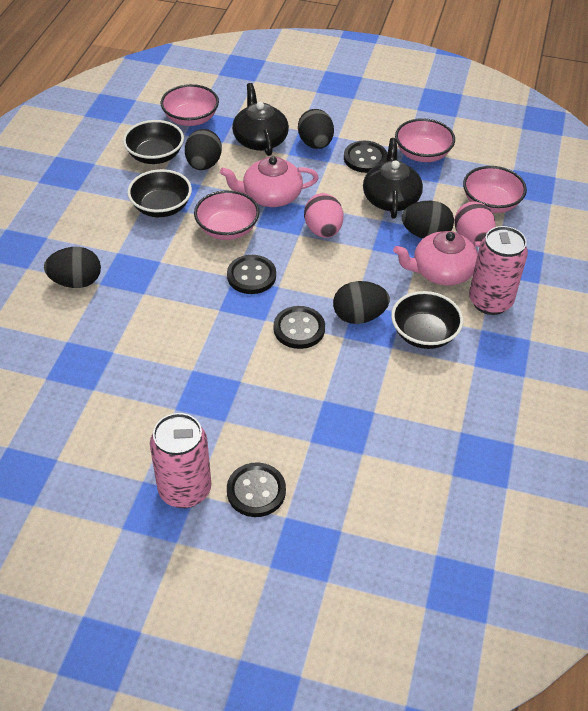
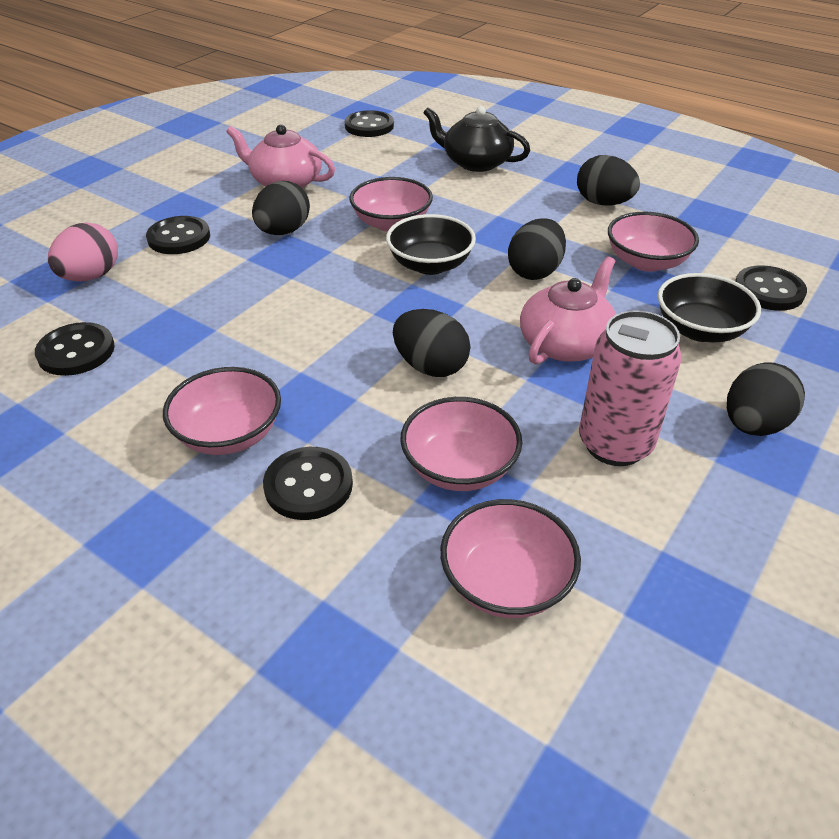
black bowl: 3 -> 2
black button: 4 -> 5
black teapot: 2 -> 1
pink bowl: 4 -> 5
pink can: 2 -> 1
pink egg: 2 -> 1

